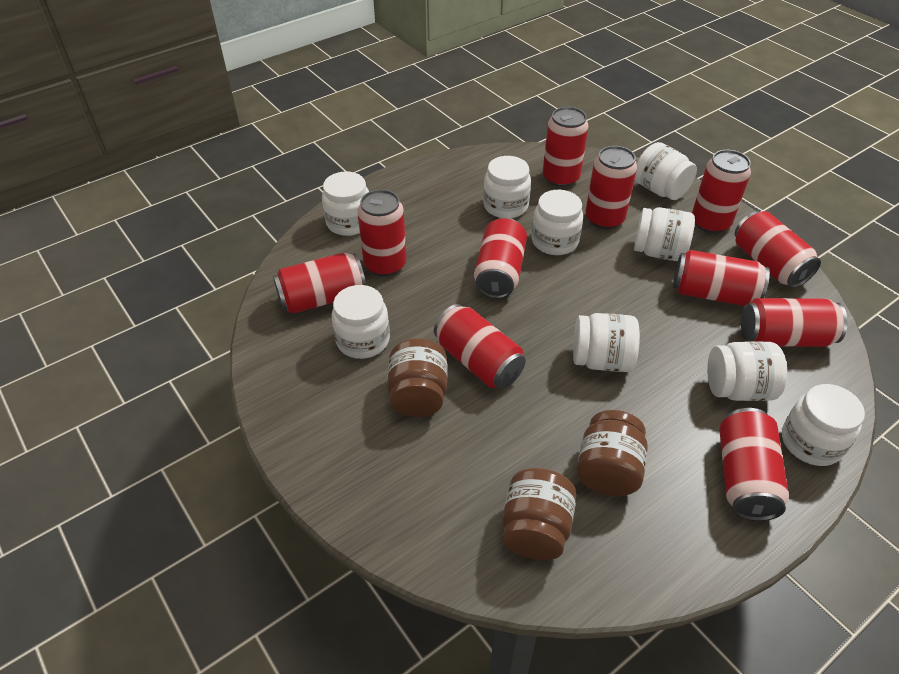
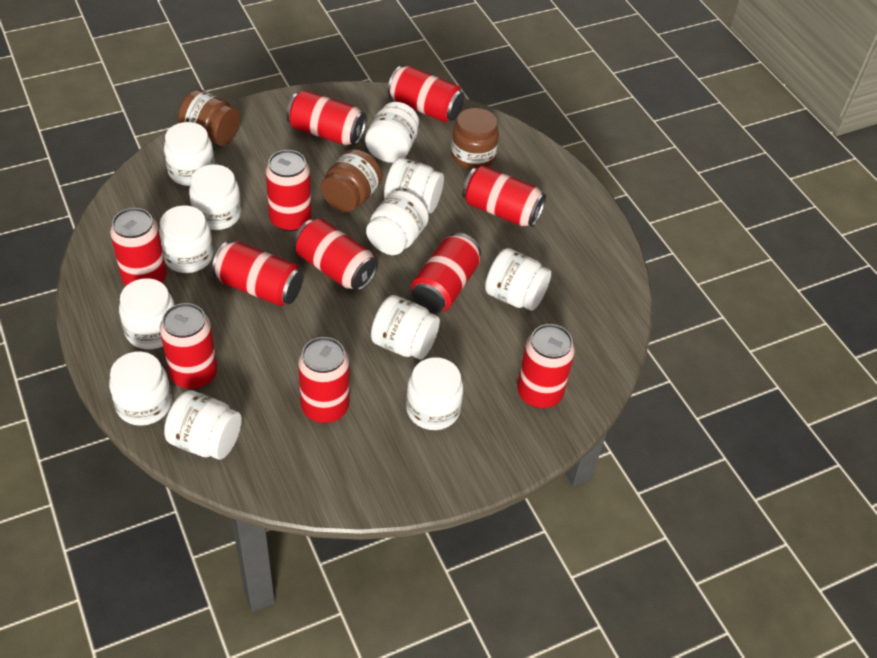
white jar: 9 -> 12

